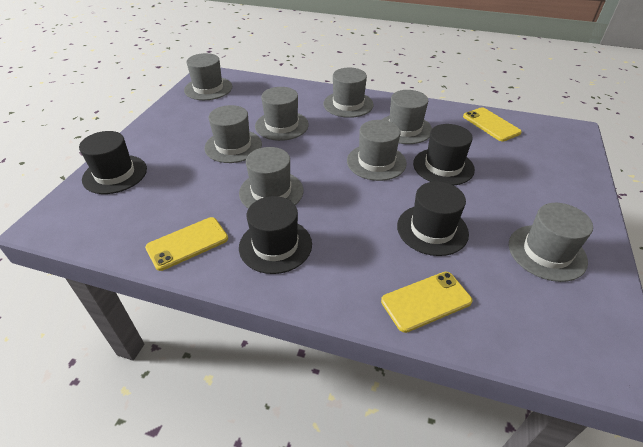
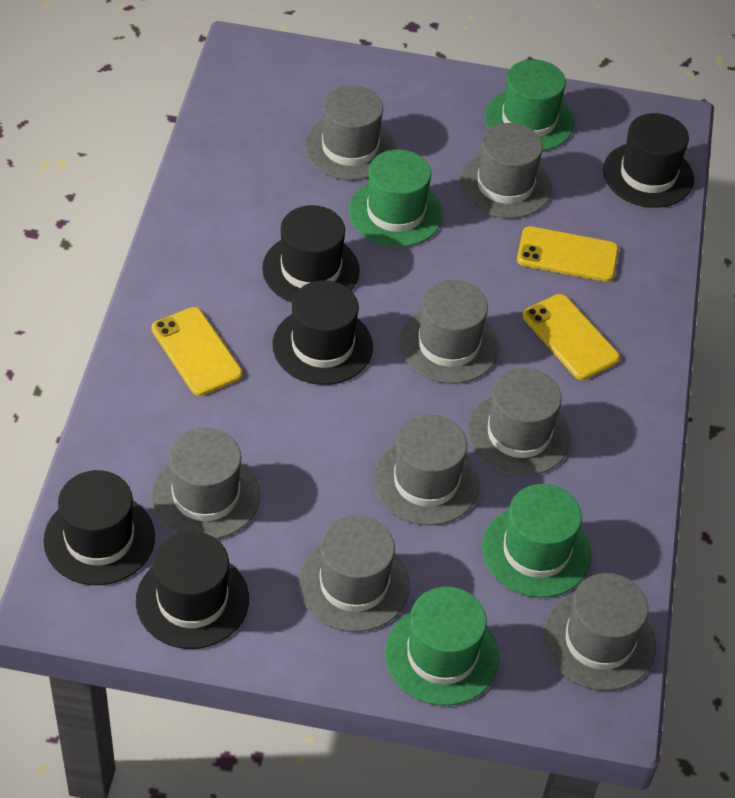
black hat: 4 -> 5
green hat: 0 -> 4

